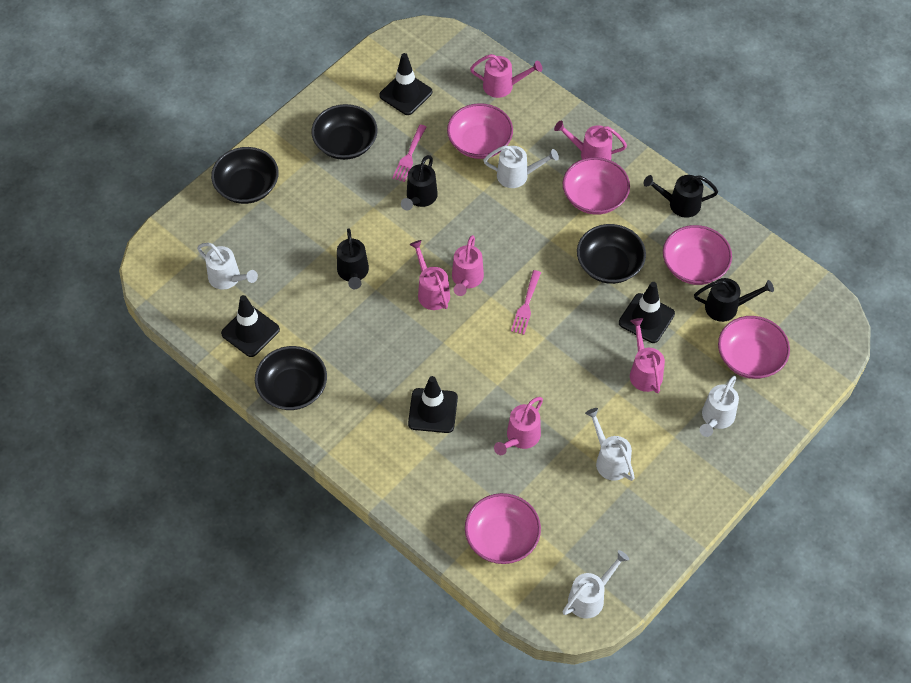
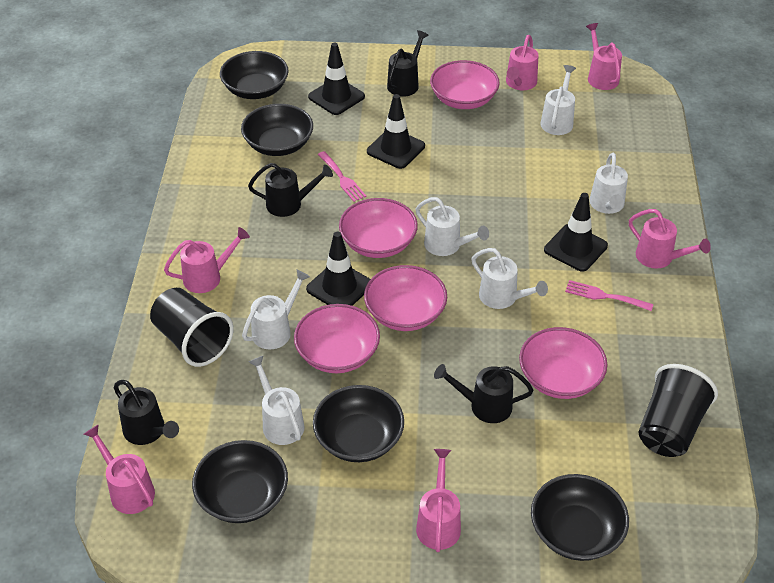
black bowl: 4 -> 5
black cup: 0 -> 2
white watering can: 5 -> 6

